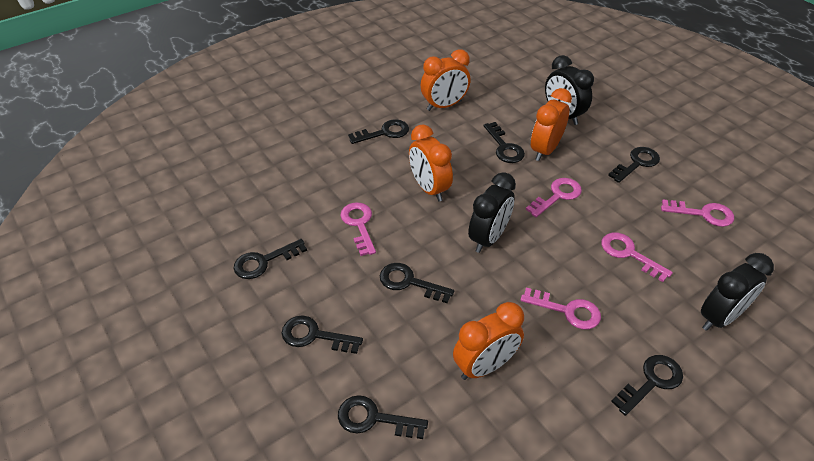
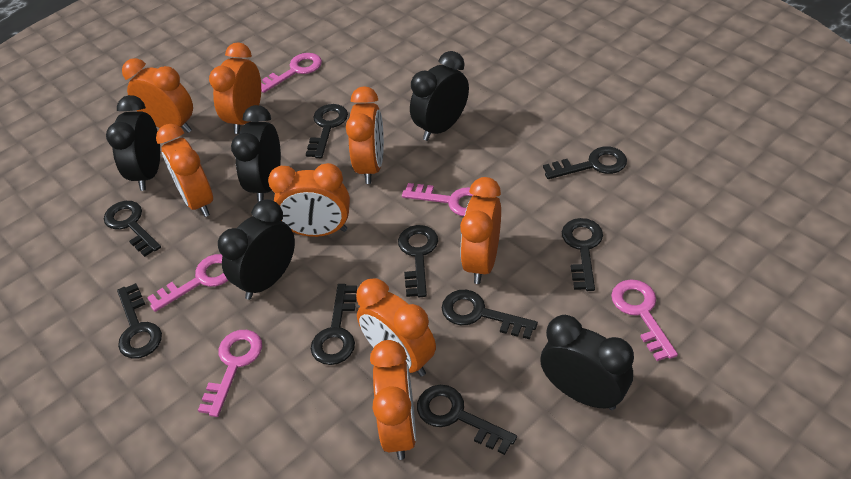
black clock: 3 -> 5
black key: 8 -> 9
orange clock: 4 -> 8

